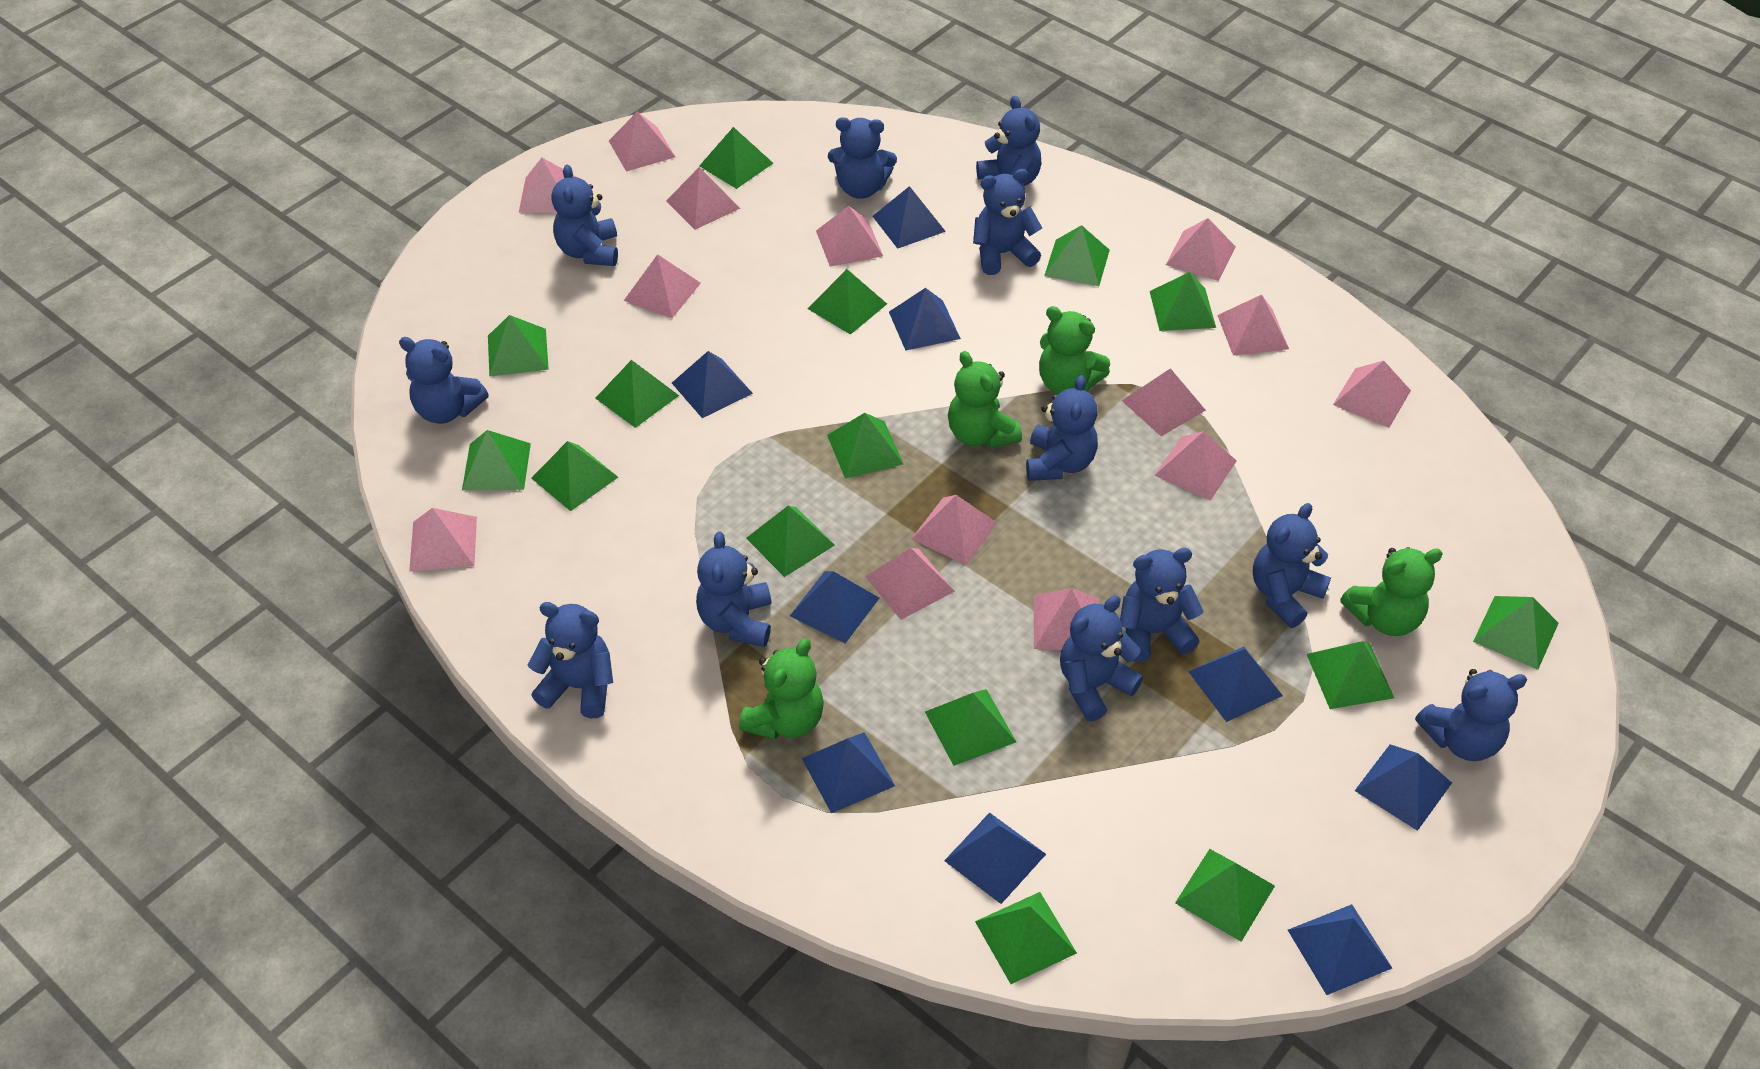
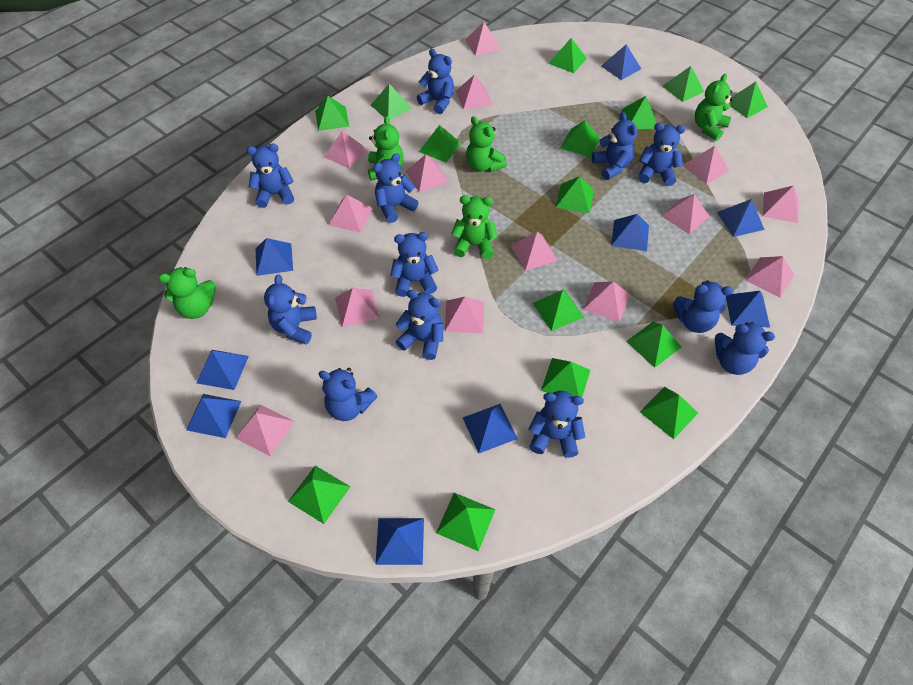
green teddy bear: 4 -> 5

